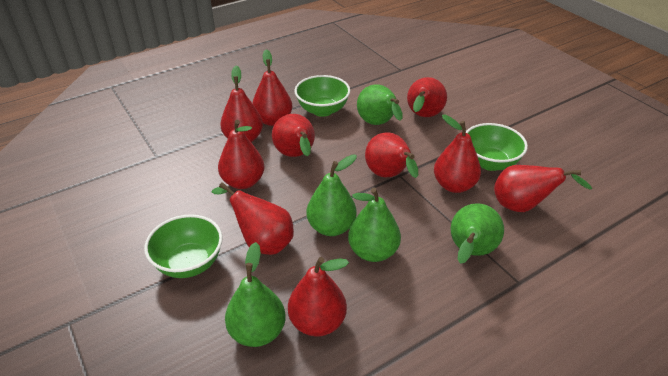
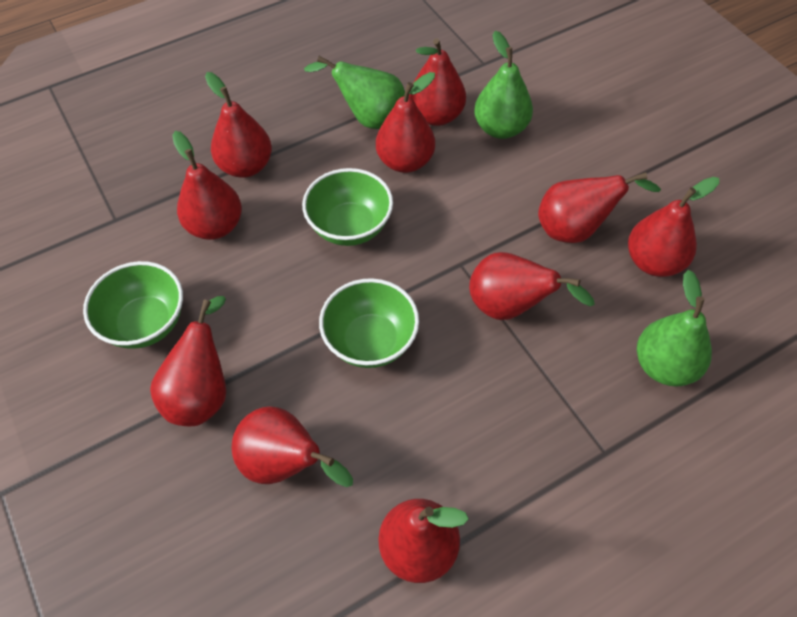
green pear: 5 -> 3

